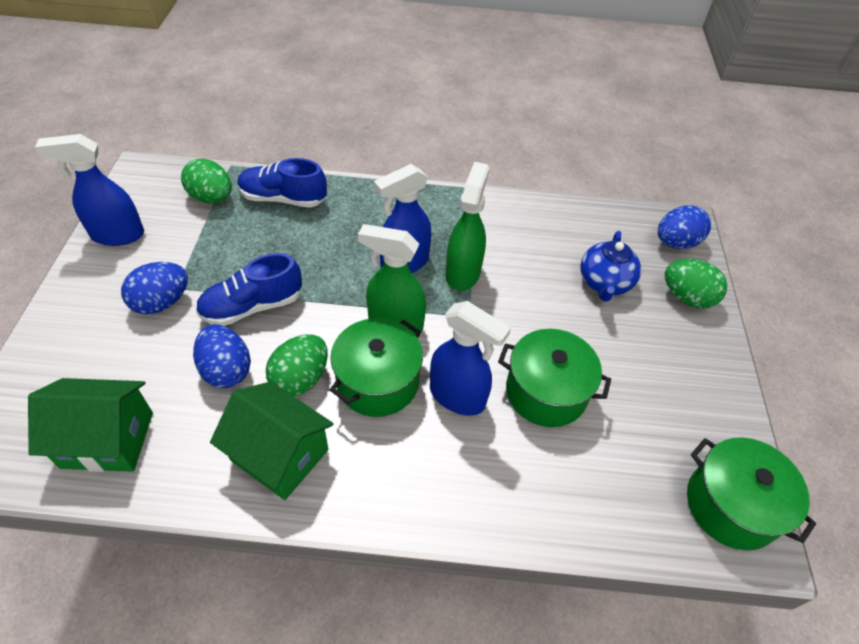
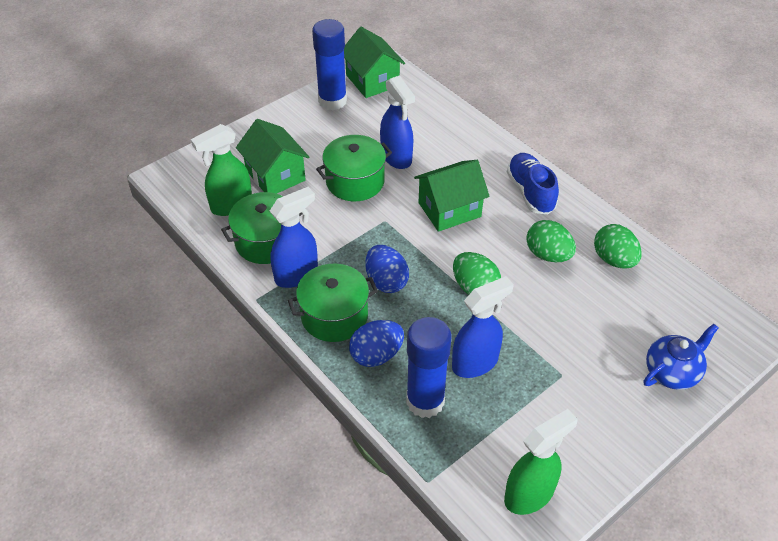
blue egg: 3 -> 2
blue glue stick: 0 -> 2
blue shoe: 2 -> 1
green house: 2 -> 3

